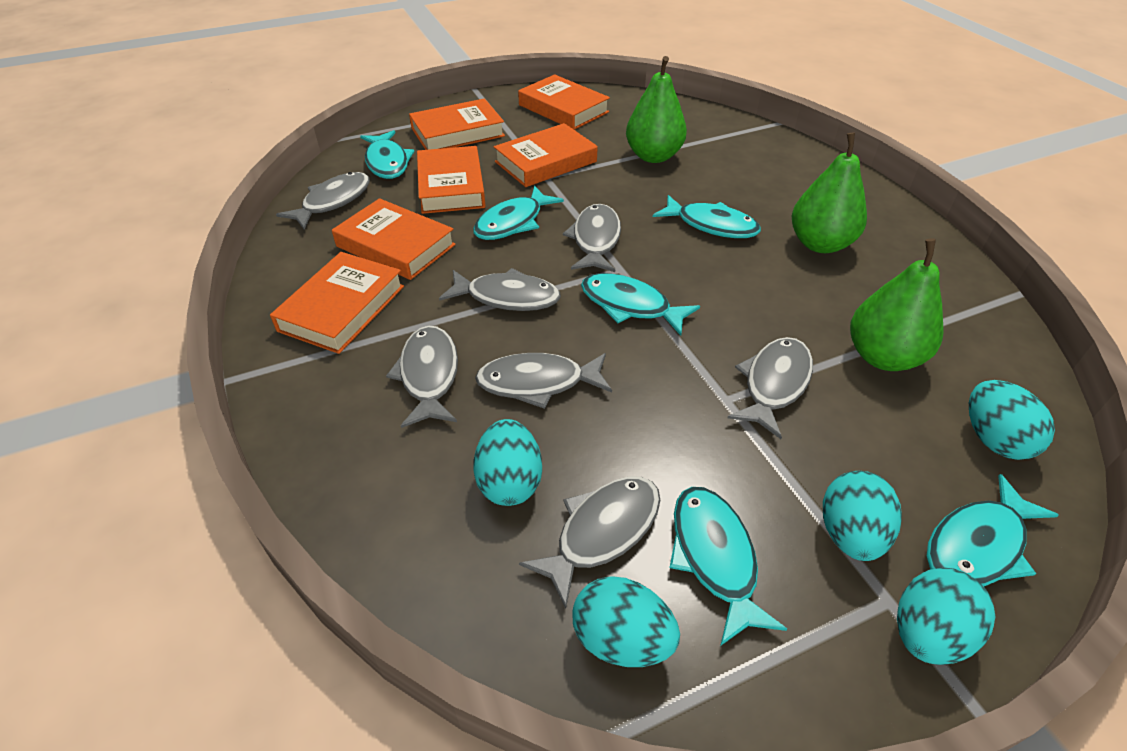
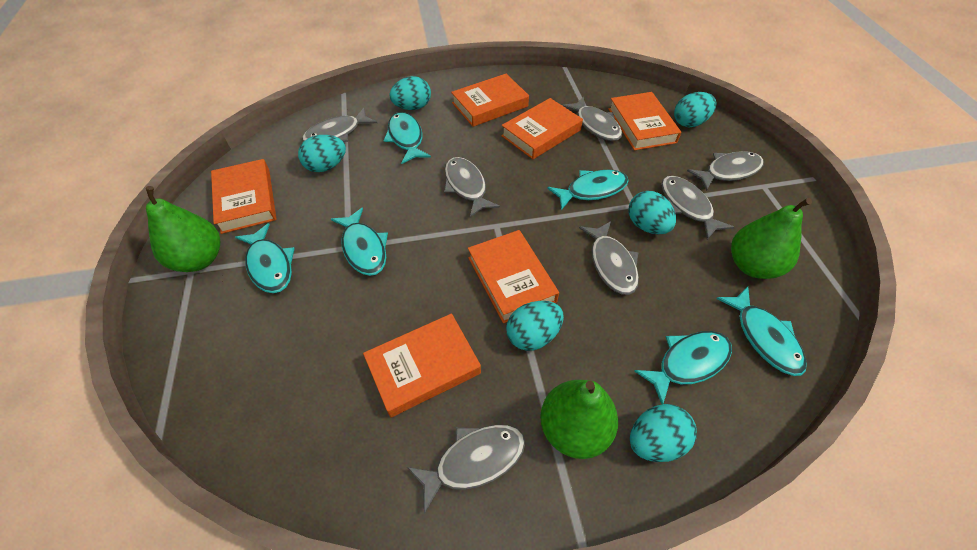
turquoise egg: 5 -> 6

